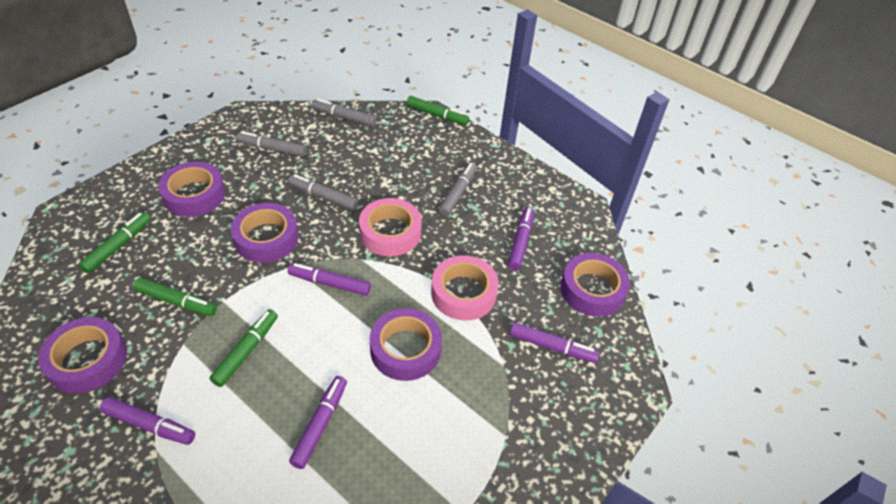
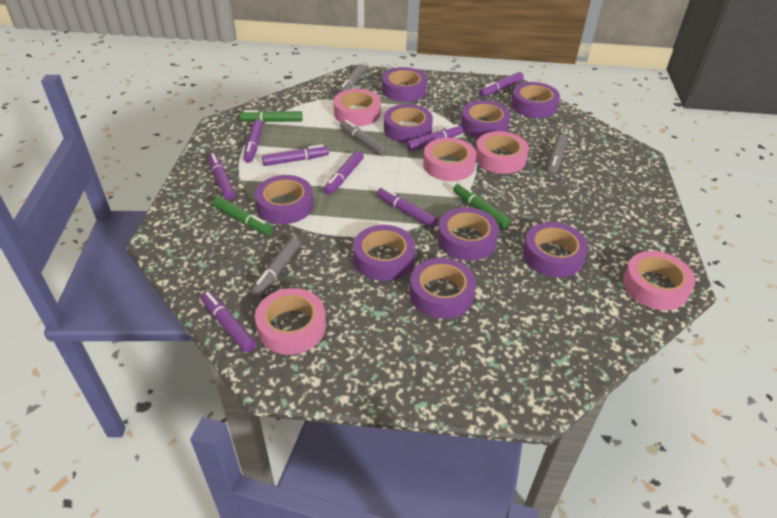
green marker: 4 -> 3
pink tape: 2 -> 5
purple marker: 5 -> 8
purple tape: 5 -> 9

